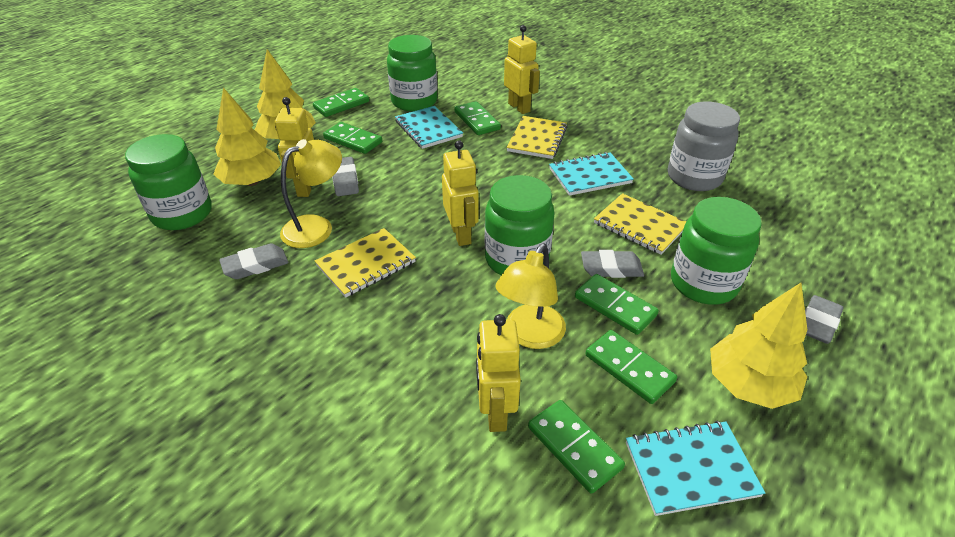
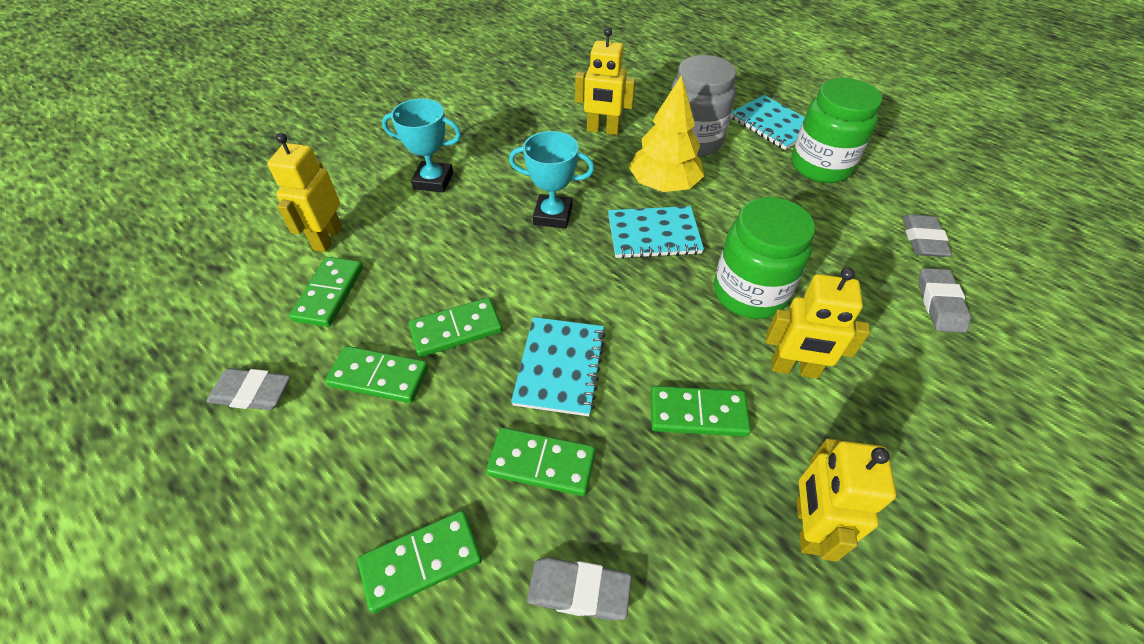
green jar: 4 -> 2
turquoise trophy: 0 -> 2
yellow lamp: 2 -> 0
yellow notebook: 3 -> 0
yellow tree: 3 -> 1

